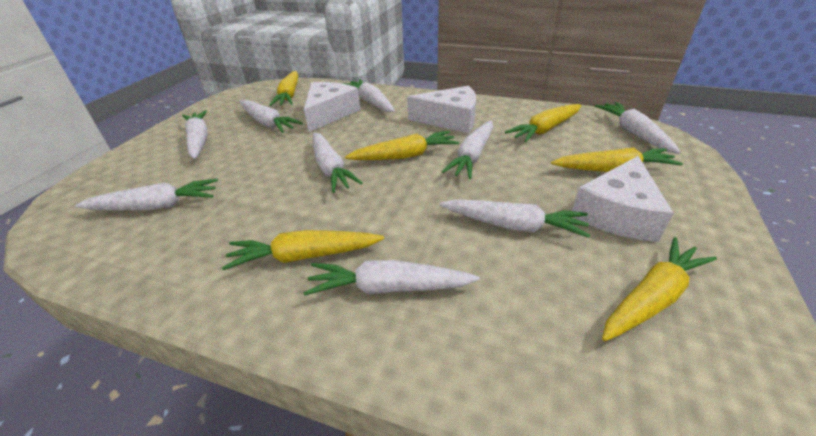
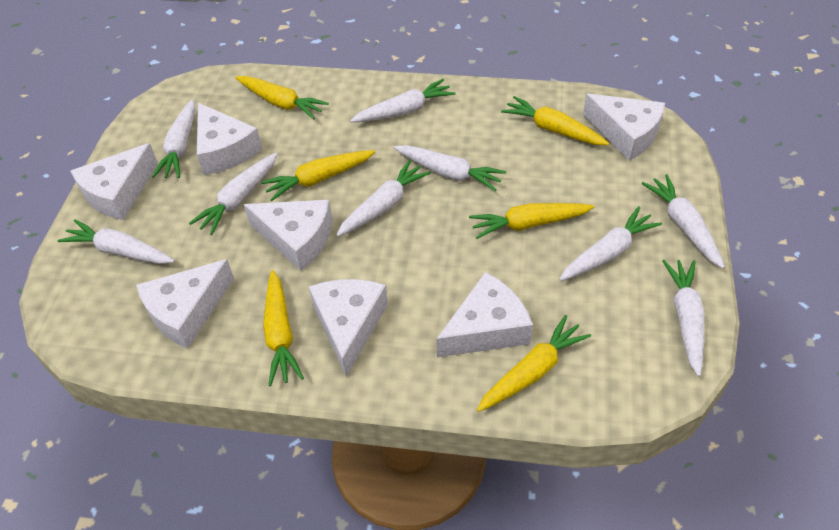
white cheese: 3 -> 7

